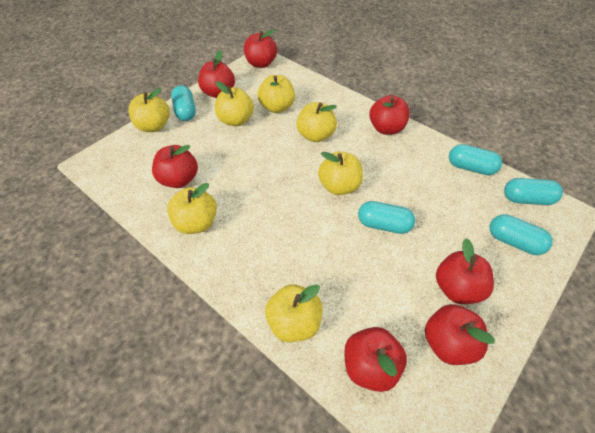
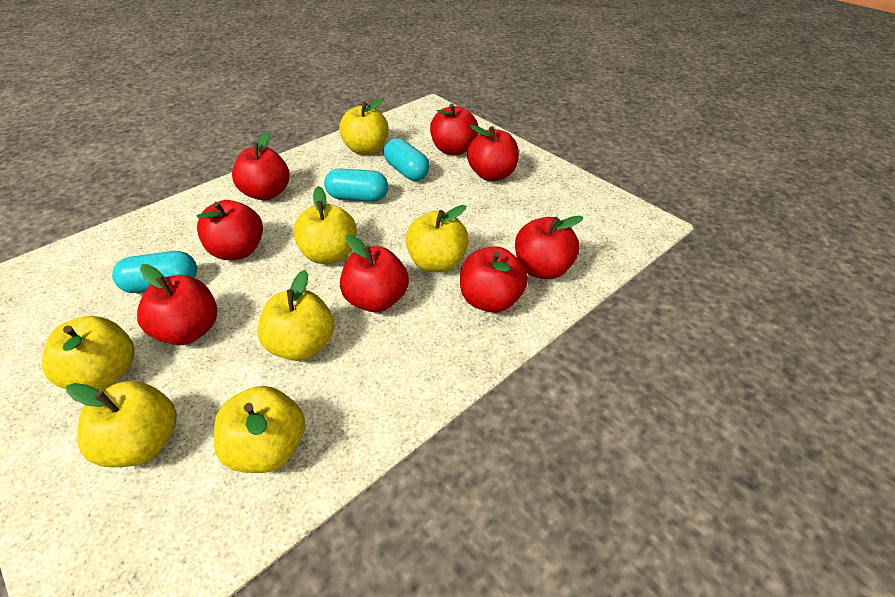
red apple: 7 -> 8
turquoise capsule: 5 -> 3

